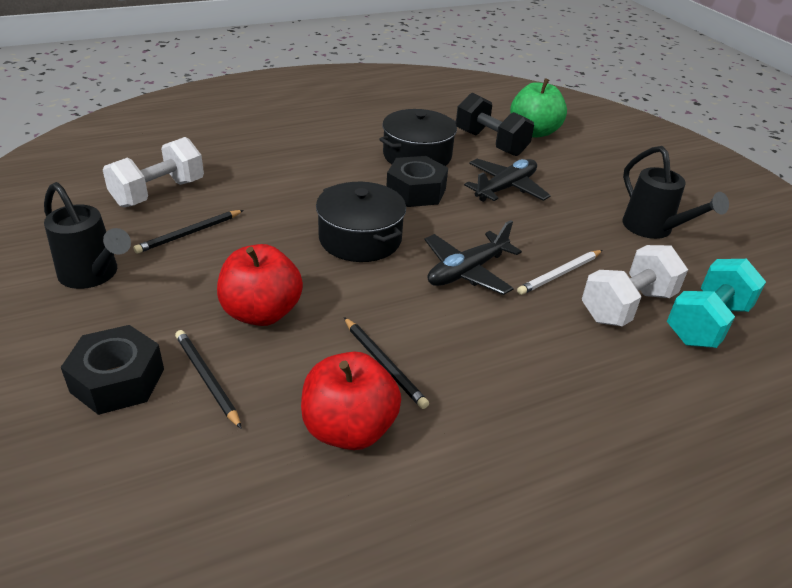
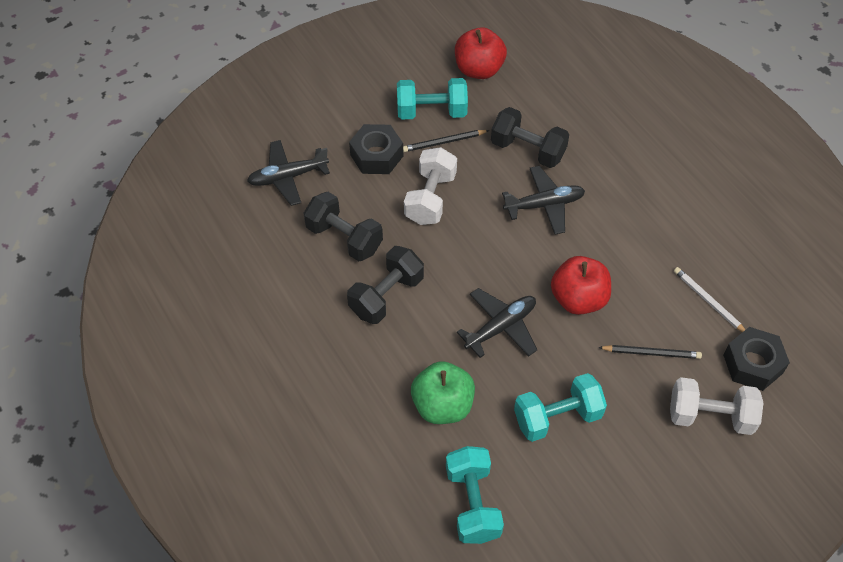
black dumbbell: 1 -> 3
black pencil: 3 -> 2
black plane: 2 -> 3
black pot: 2 -> 0
black watering can: 2 -> 0
turquoise dumbbell: 1 -> 3

